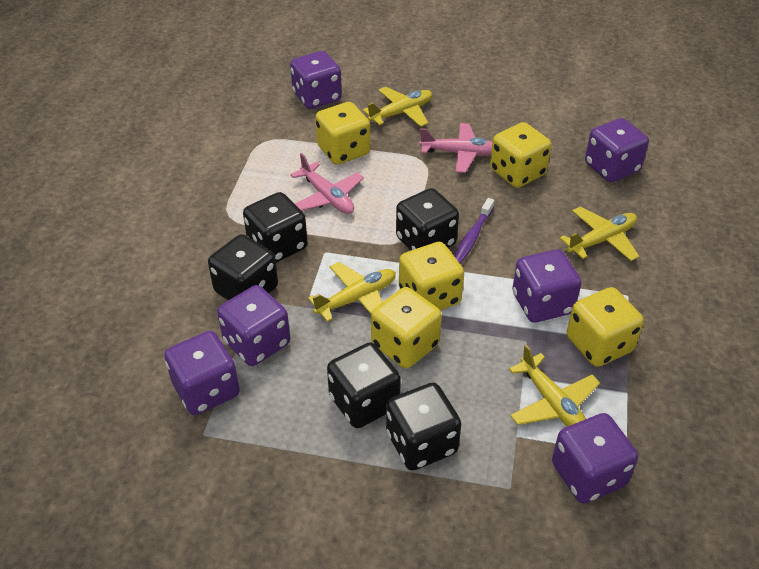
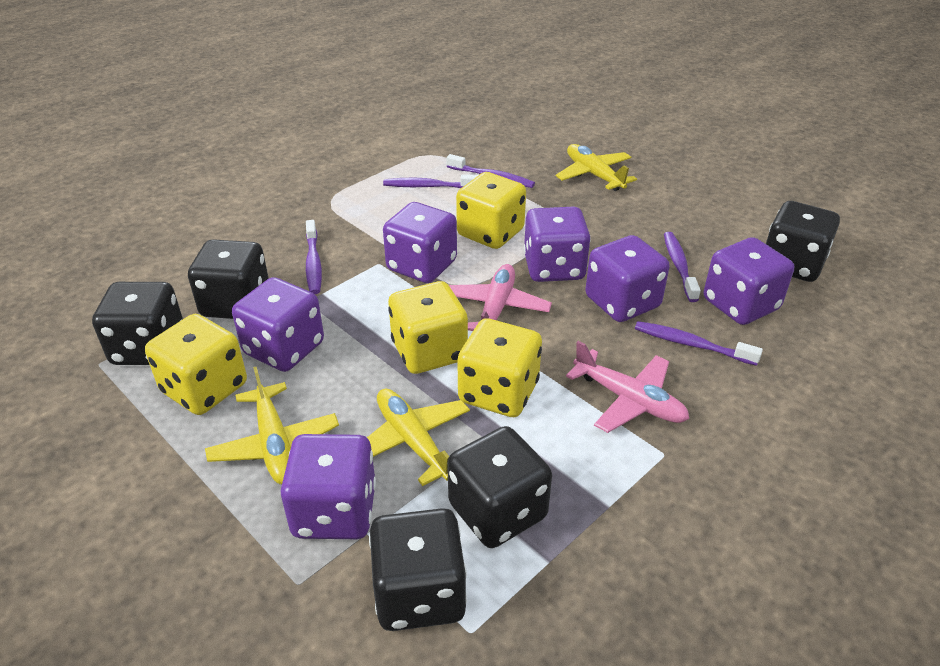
purple toothbrush: 1 -> 5
yellow dice: 5 -> 4
yellow plane: 4 -> 3

